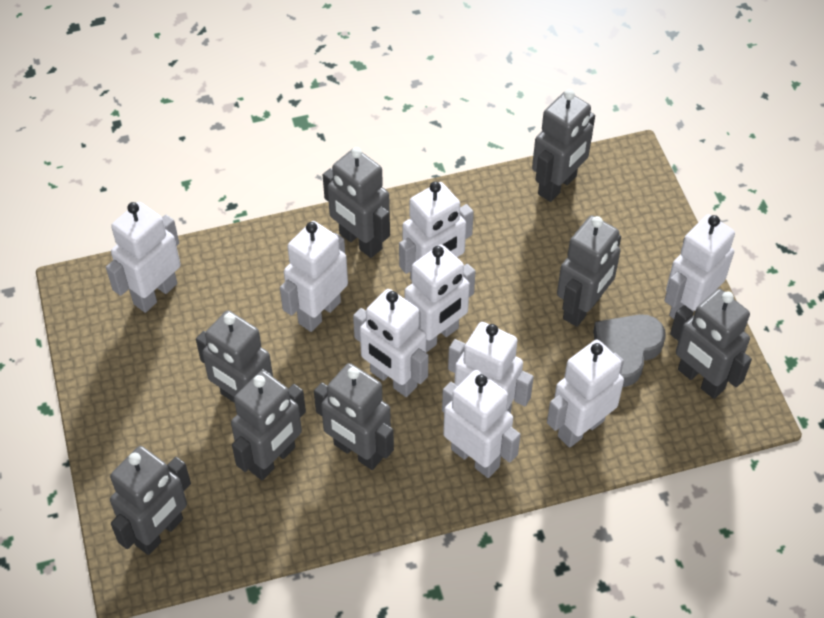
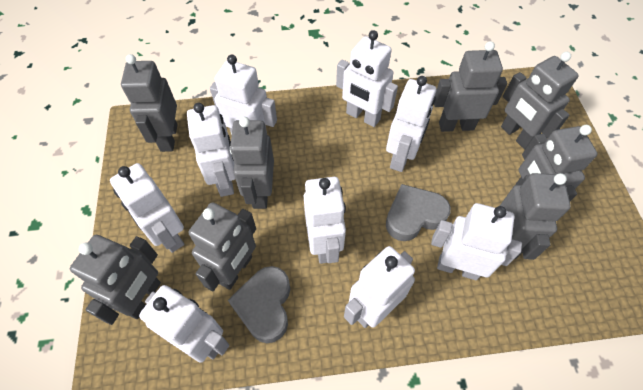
grey heart: 1 -> 2

